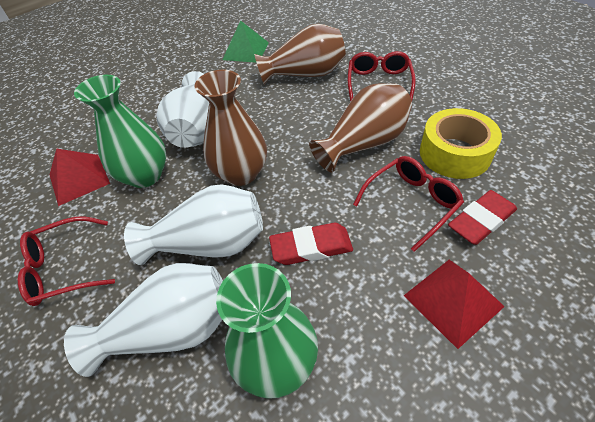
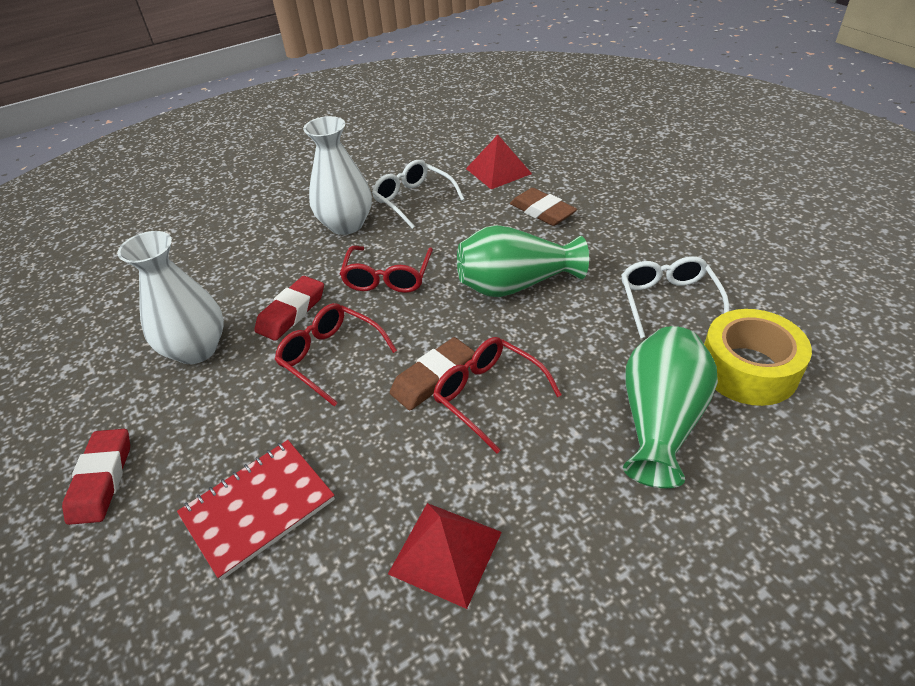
brown eraser: 0 -> 2
brown vase: 3 -> 0
green pyramid: 1 -> 0
red notebook: 0 -> 1
white glasses: 0 -> 2
white vase: 3 -> 2

